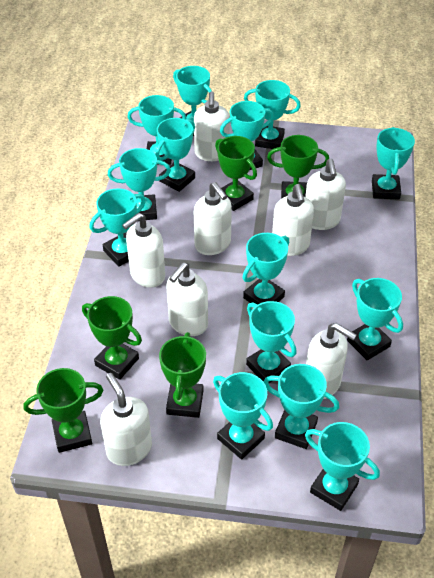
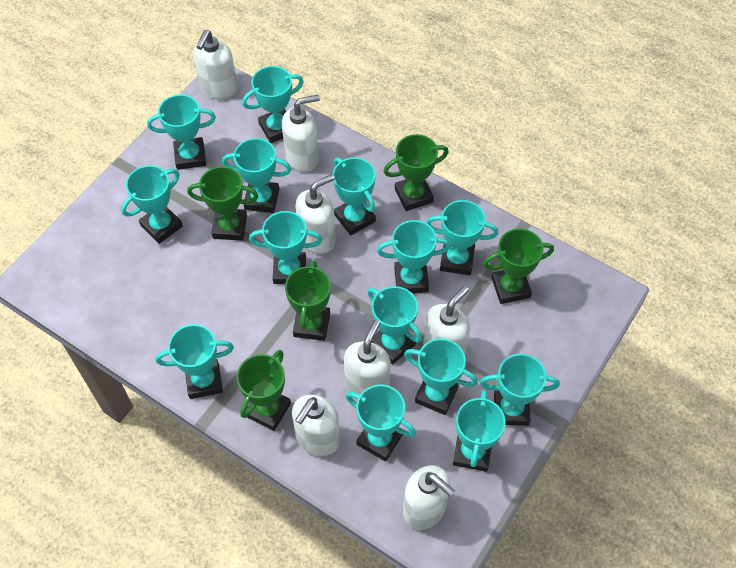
white soap dispenser: 8 -> 7

